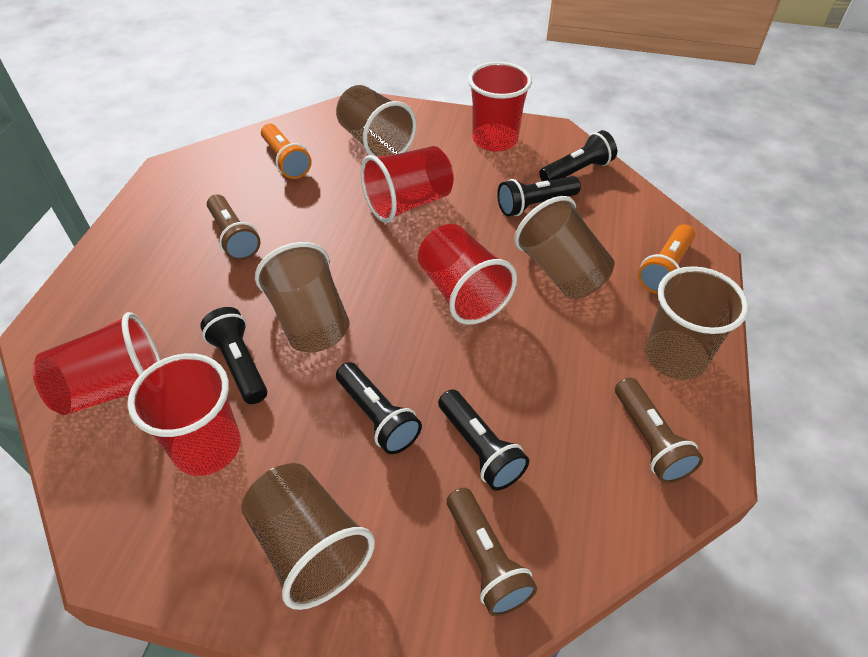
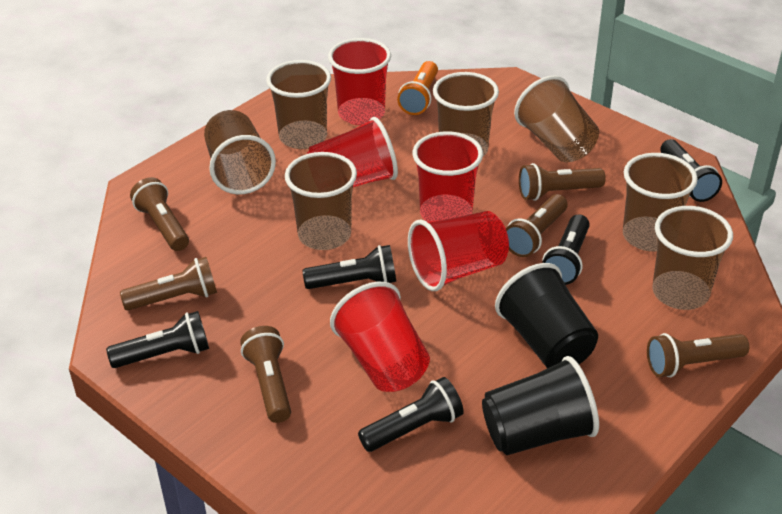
black cup: 0 -> 2
brown cup: 5 -> 7
brown flashlight: 3 -> 6
orange flashlight: 2 -> 1

